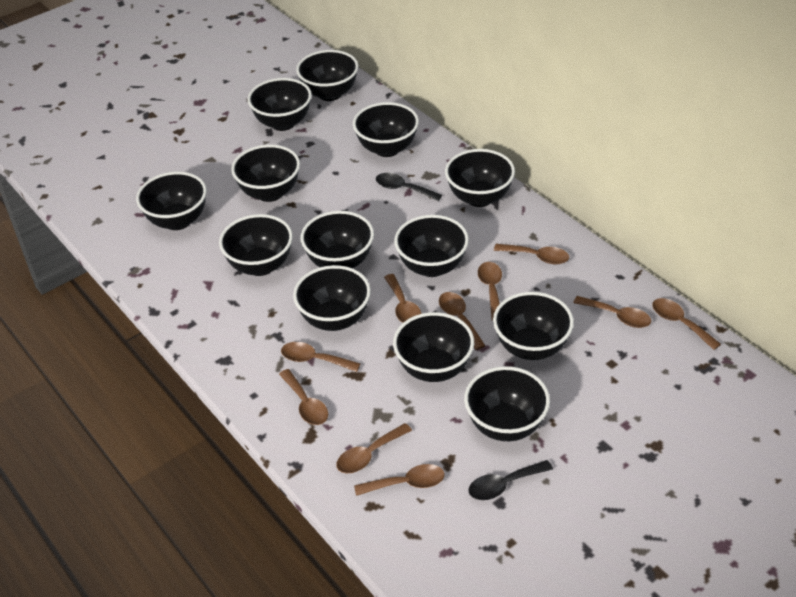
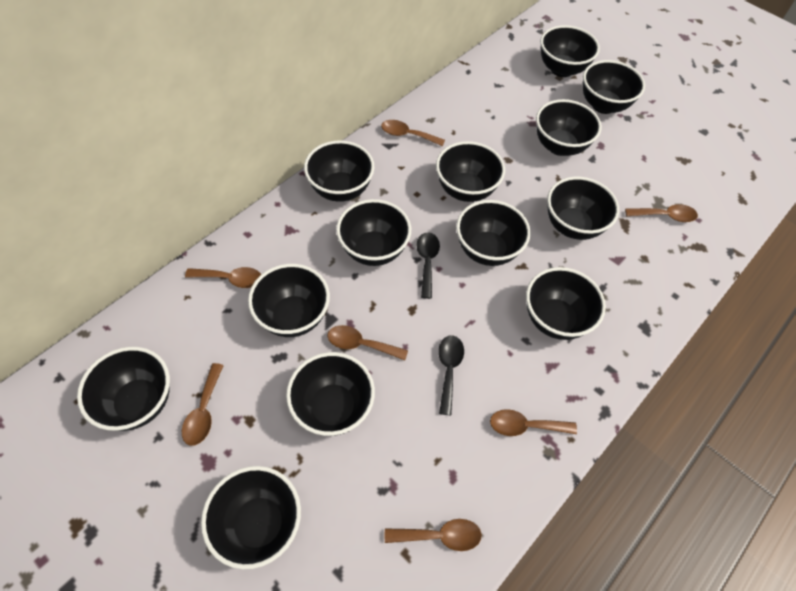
brown spoon: 10 -> 7

